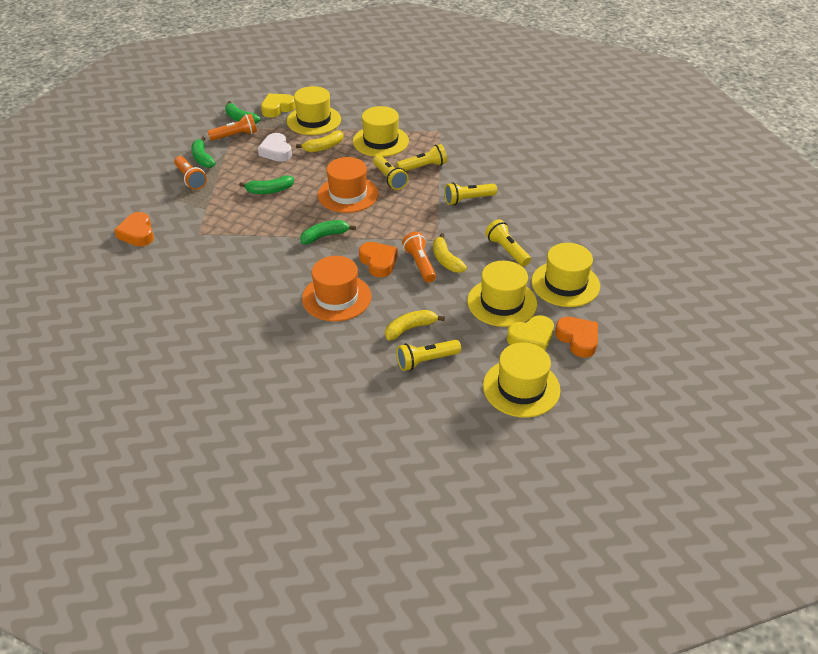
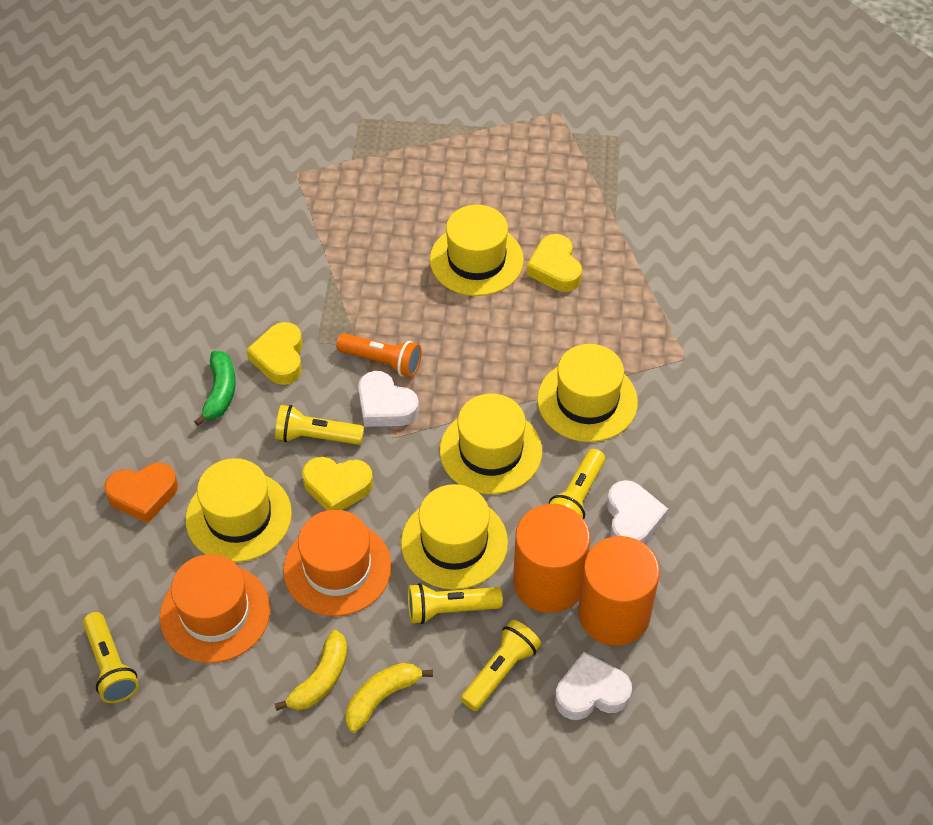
green banana: 4 -> 1
orange cylinder: 0 -> 2
orange flashlight: 3 -> 1
orange heart: 3 -> 1
white heart: 1 -> 3
yellow banana: 3 -> 2
yellow heart: 2 -> 3

